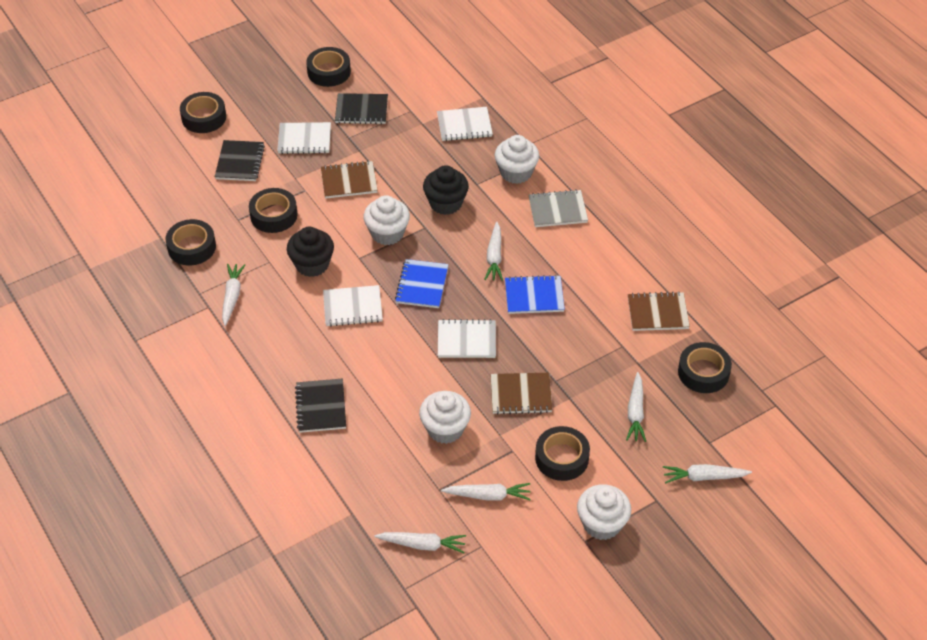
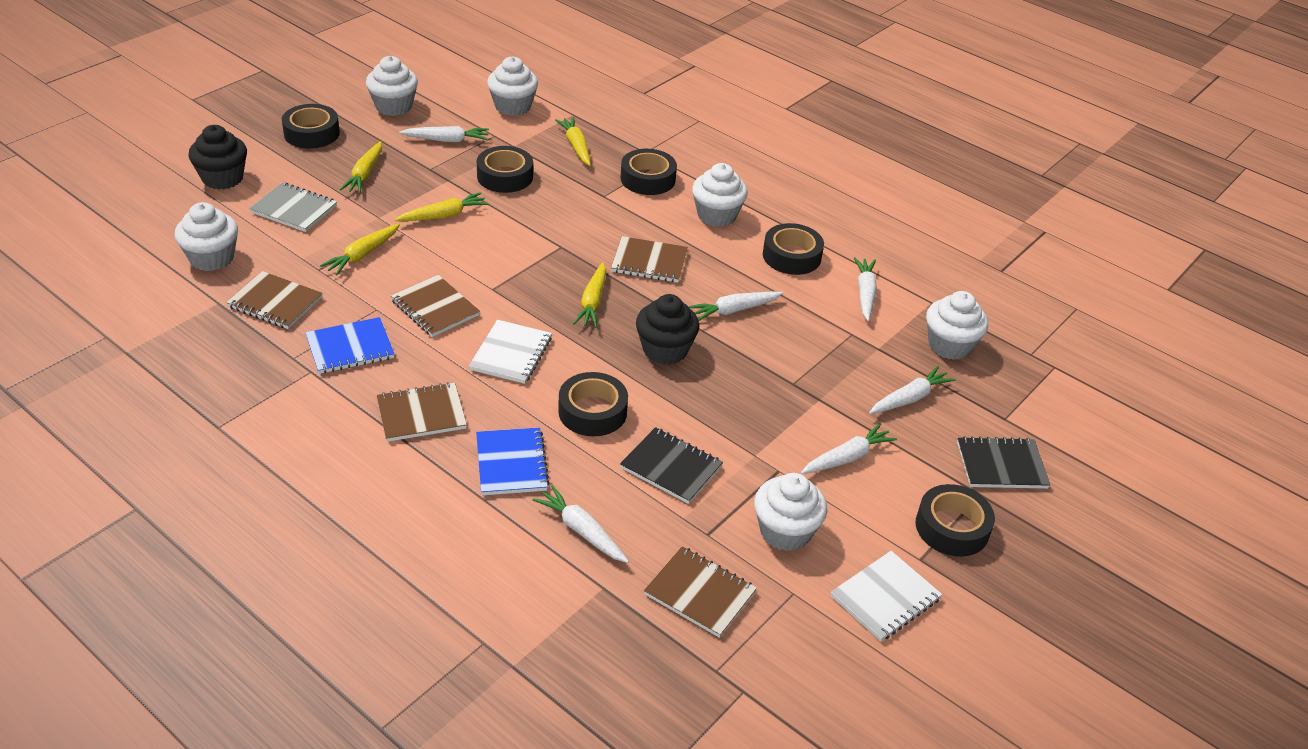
black notebook: 3 -> 2
brown notebook: 3 -> 5
white cupcake: 4 -> 6
white notebook: 4 -> 2
yellow carrot: 0 -> 5

